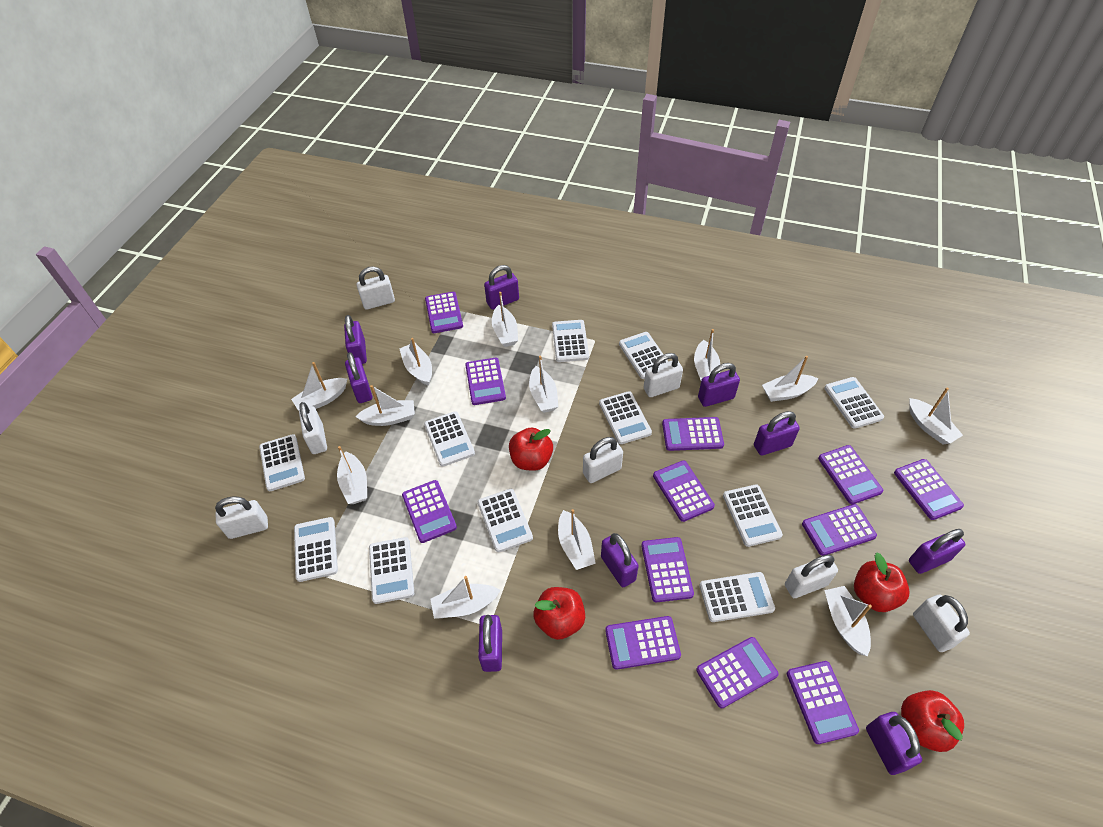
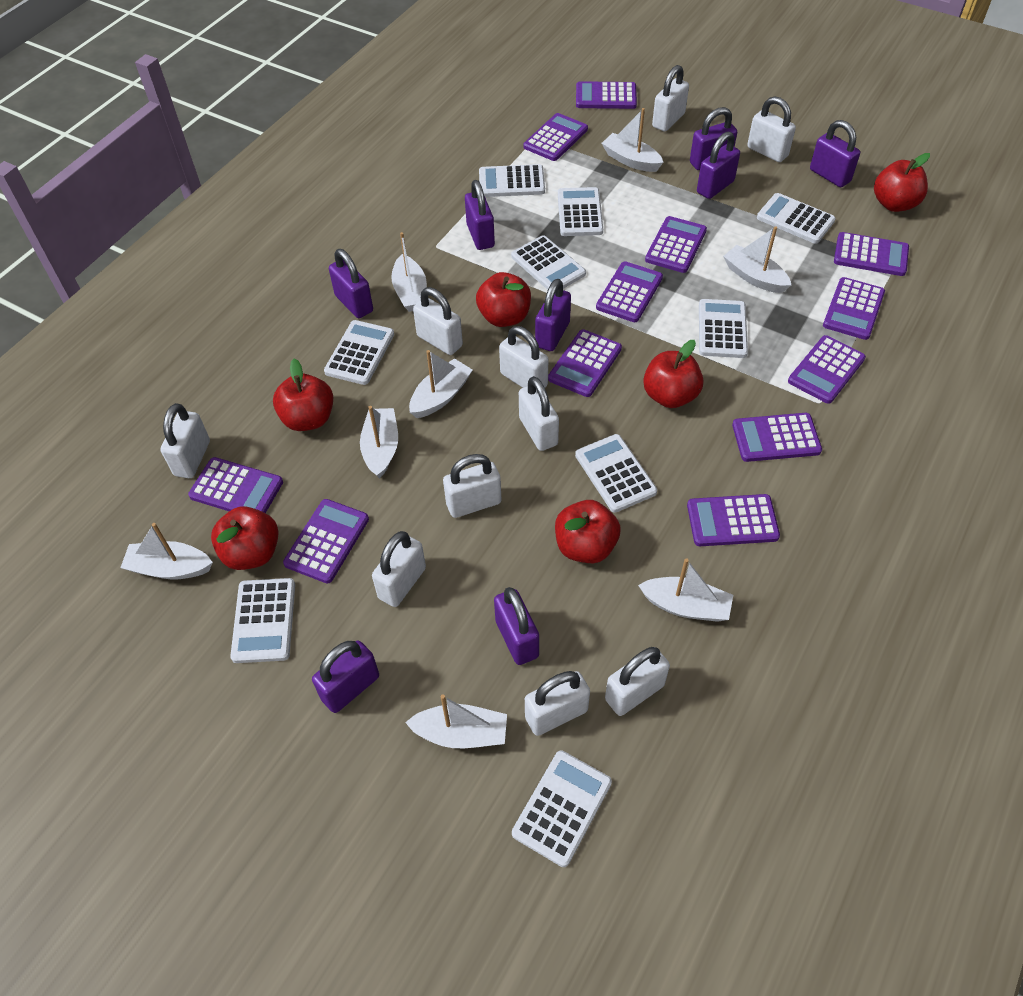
purple padlock: 9 -> 8
red apple: 4 -> 6
white boat: 12 -> 8
white calculator: 11 -> 9
white padlock: 7 -> 10

